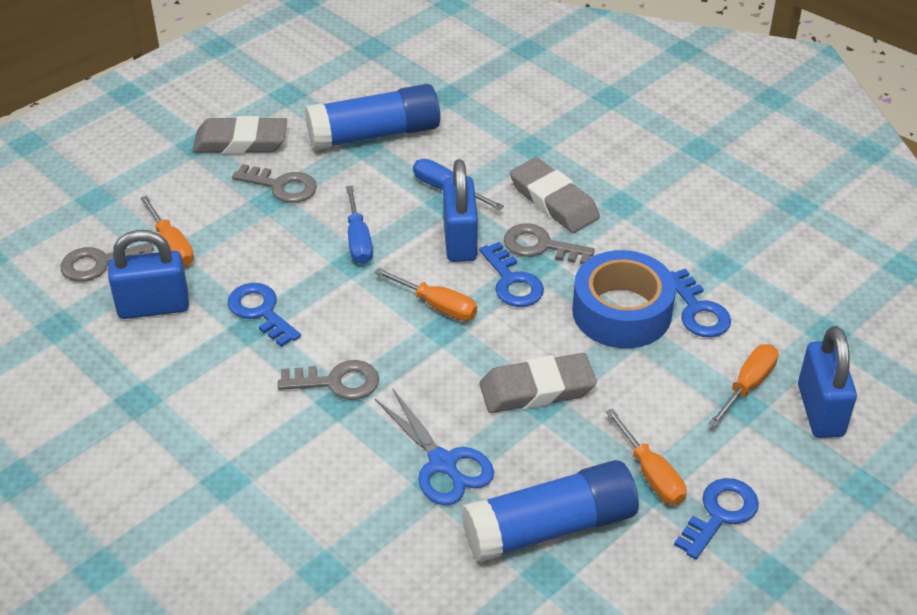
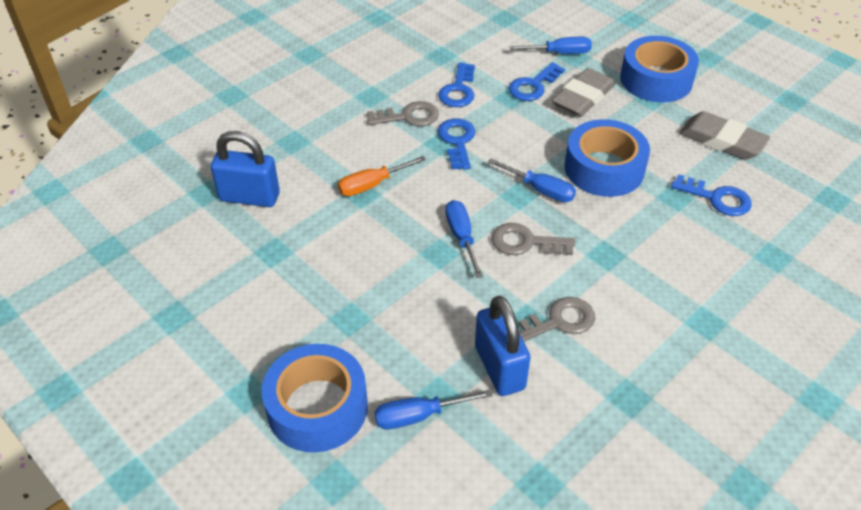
blue glue stick: 2 -> 0
blue padlock: 3 -> 2
blue scissors: 1 -> 0
blue screwdriver: 2 -> 4
blue tape: 1 -> 3
grey eraser: 3 -> 2
grey key: 4 -> 3
orange screwdriver: 4 -> 1

